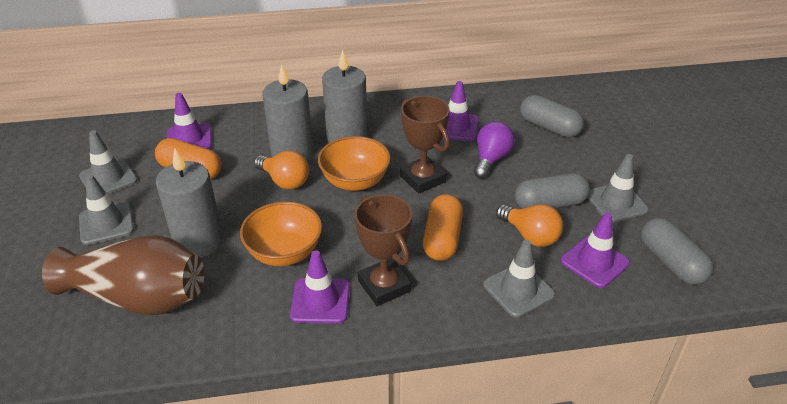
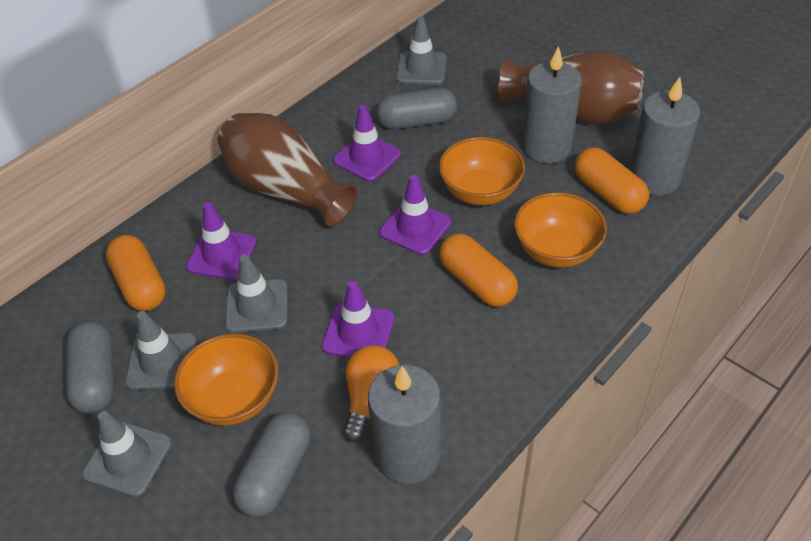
brown trophy: 2 -> 0
brown vase: 1 -> 2
orange bowl: 2 -> 3
orange capsule: 2 -> 3
orange light bulb: 2 -> 1
purple light bulb: 1 -> 0

